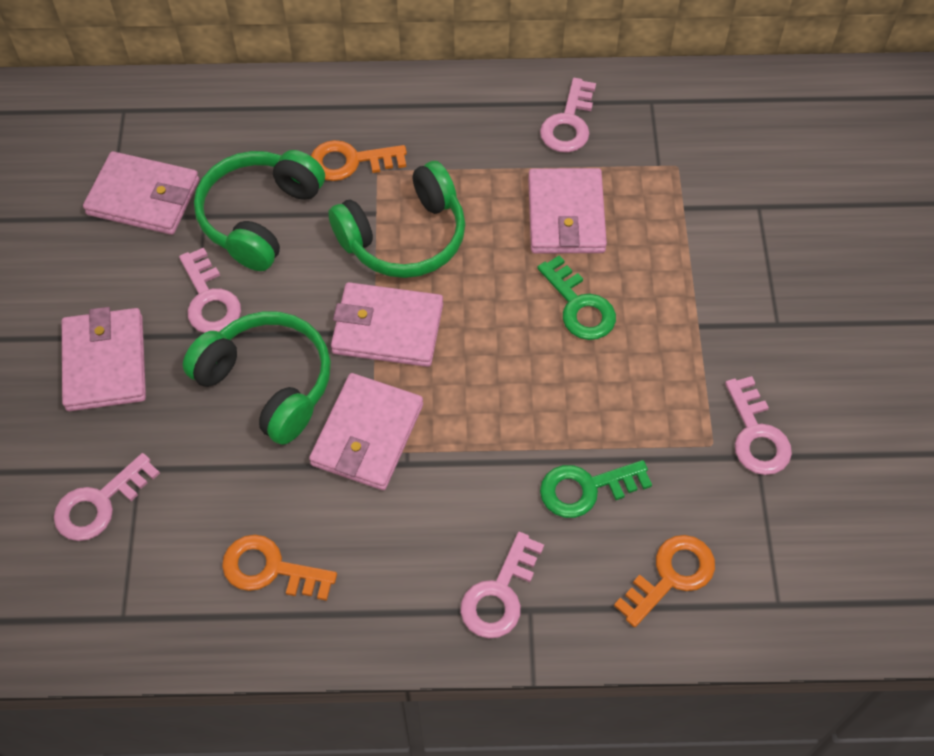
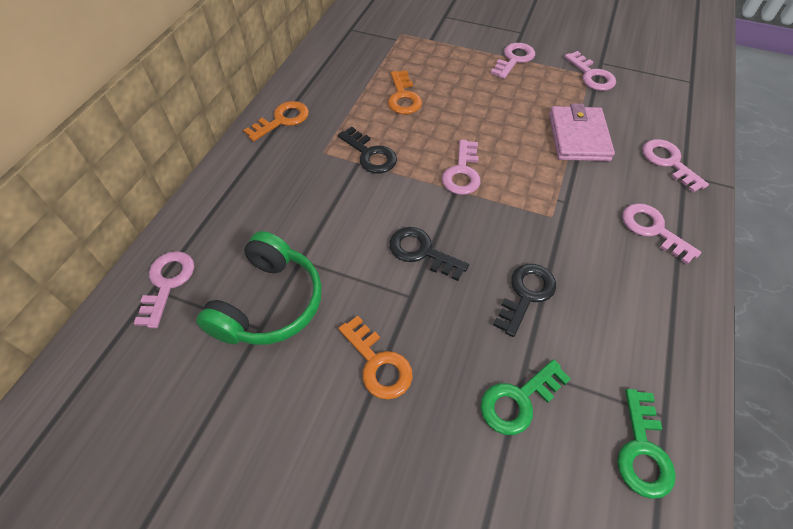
black key: 0 -> 3
green headphones: 3 -> 1
pink key: 5 -> 6
pink wallet: 5 -> 1

